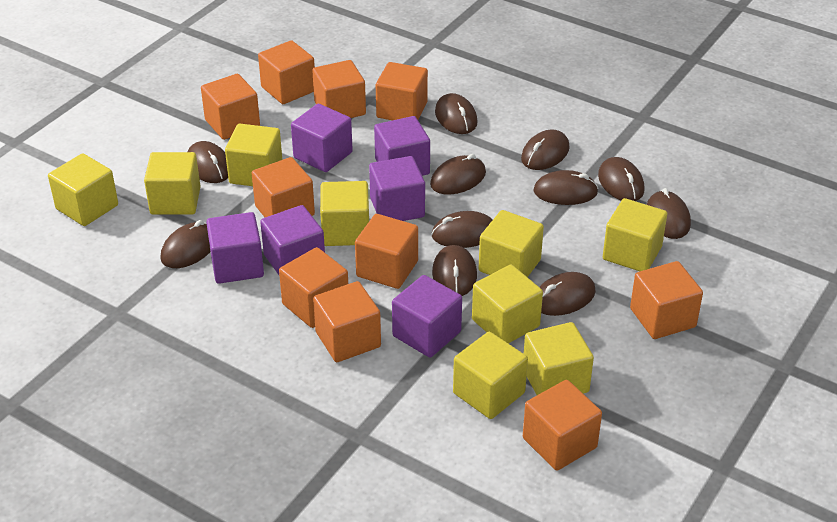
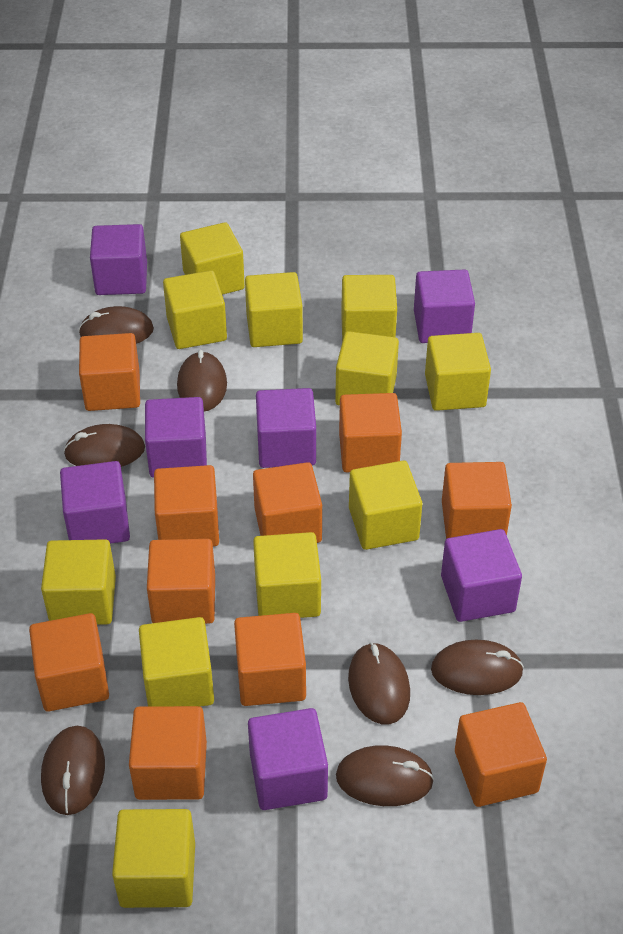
brown mouse: 11 -> 7
purple cube: 6 -> 7
yellow cube: 9 -> 11

